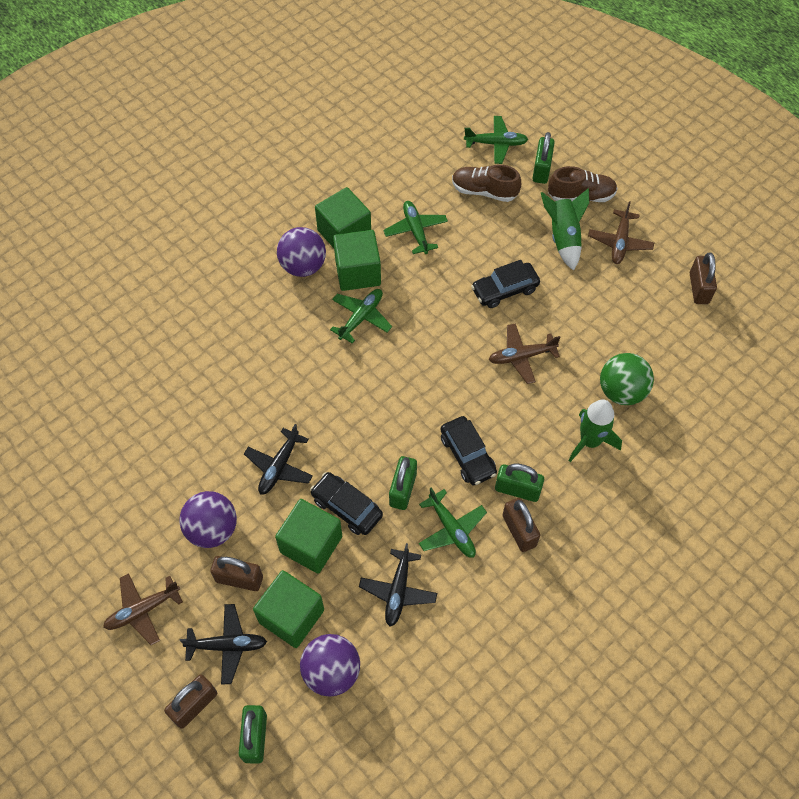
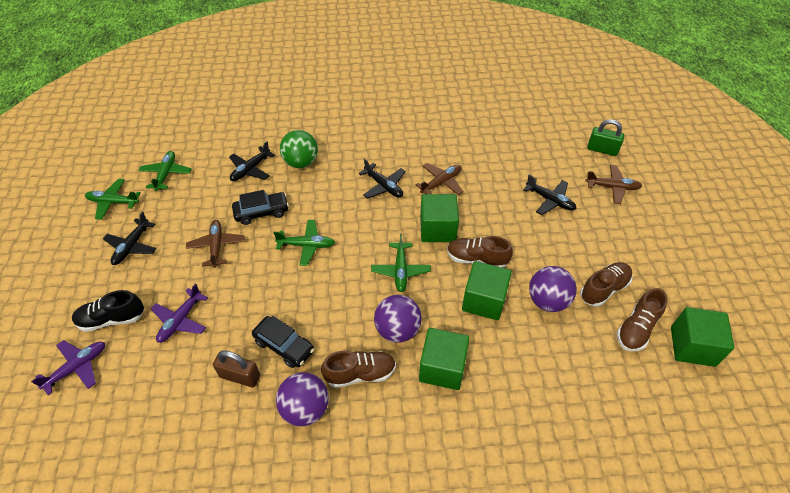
black car: 3 -> 2
black plane: 3 -> 4
black shoe: 0 -> 1
brown padlock: 4 -> 1
brown shoe: 2 -> 4
green padlock: 4 -> 1
green rocket: 2 -> 0
purple plane: 0 -> 2

